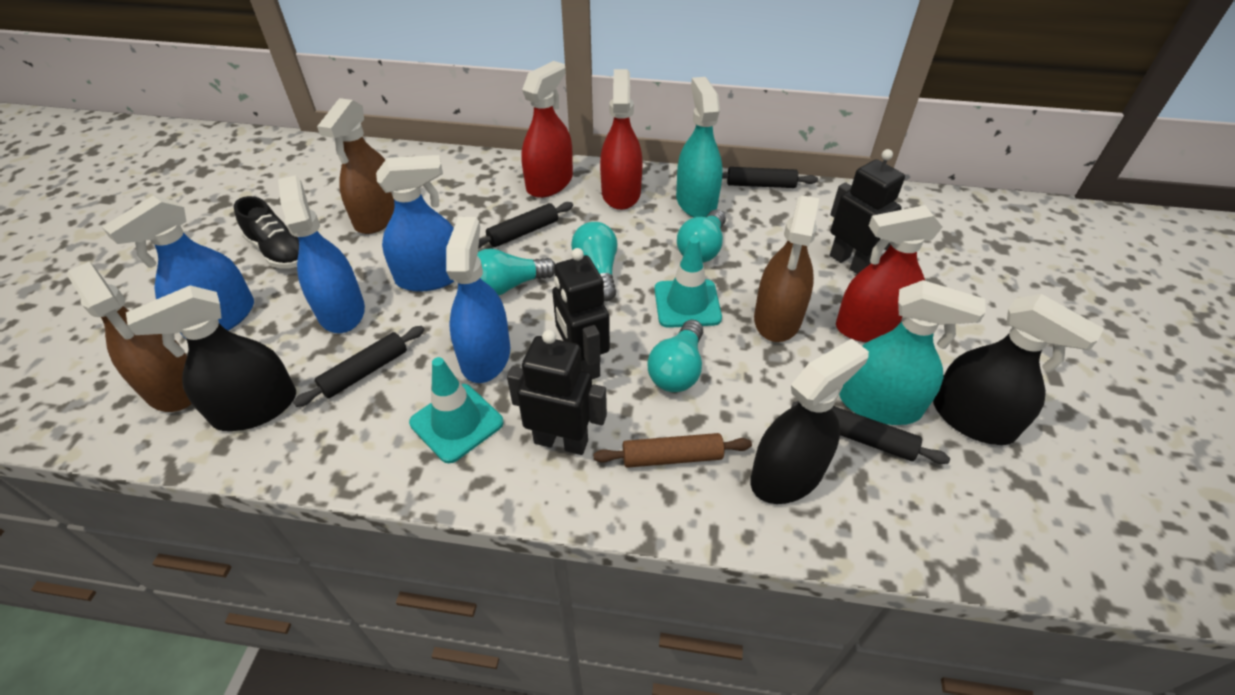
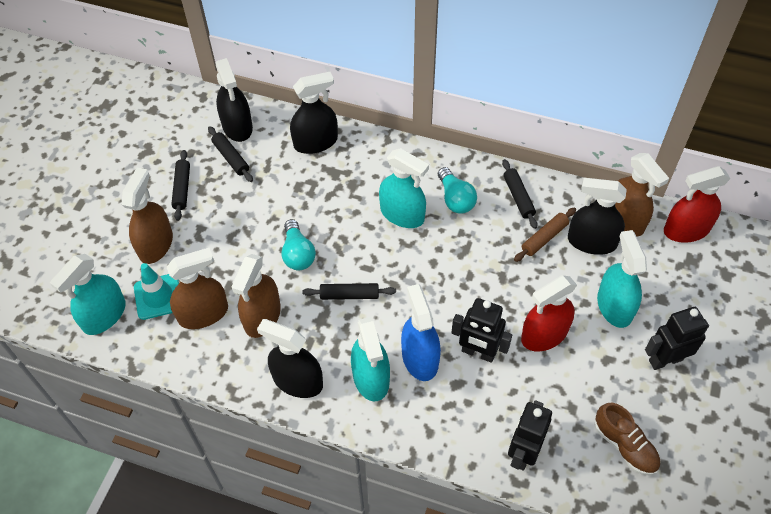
black shoe: 1 -> 0
black spray bottle: 3 -> 4
blue spray bottle: 4 -> 1
brown shoe: 0 -> 1
brown spray bottle: 3 -> 4
red spray bottle: 3 -> 2
turquoise light bulb: 4 -> 2
turquoise spray bottle: 2 -> 4
turquoise traffic cone: 2 -> 1

